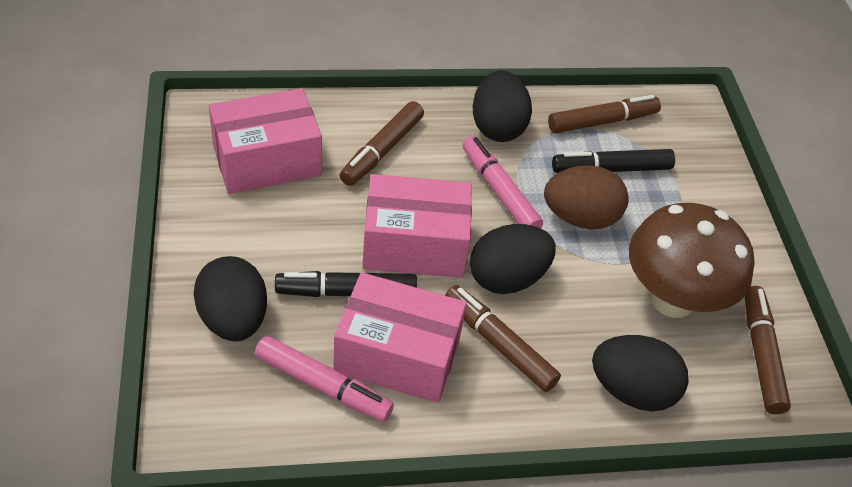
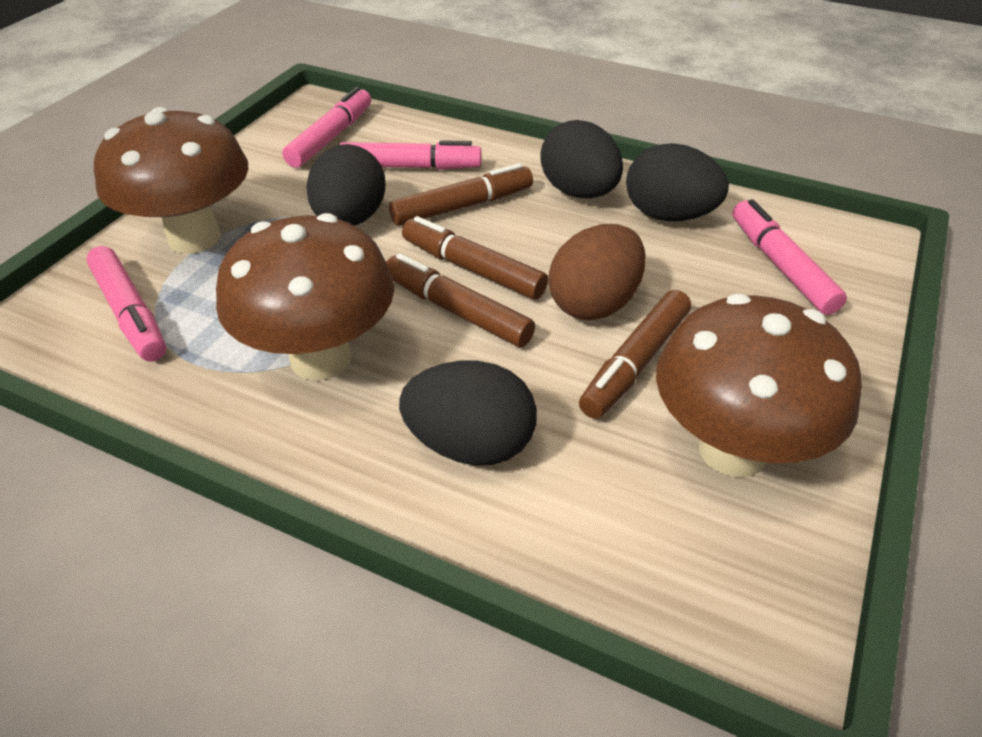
black marker: 2 -> 0
brown mushroom: 1 -> 3
pink box: 3 -> 0
pink marker: 2 -> 4

